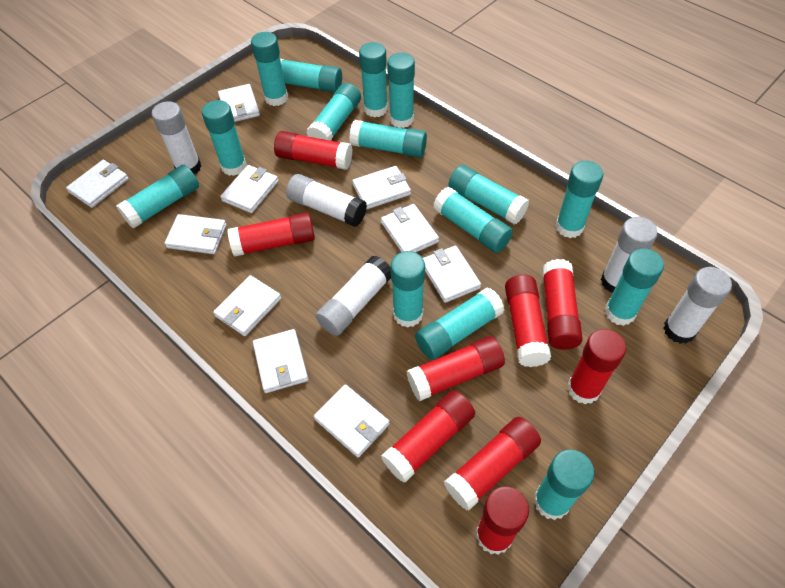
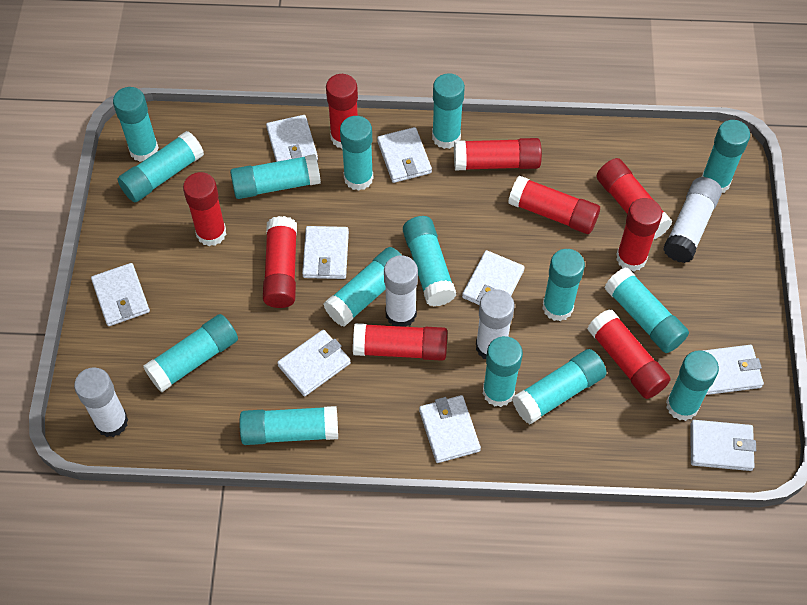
white glue stick: 5 -> 4
white wallet: 10 -> 9

